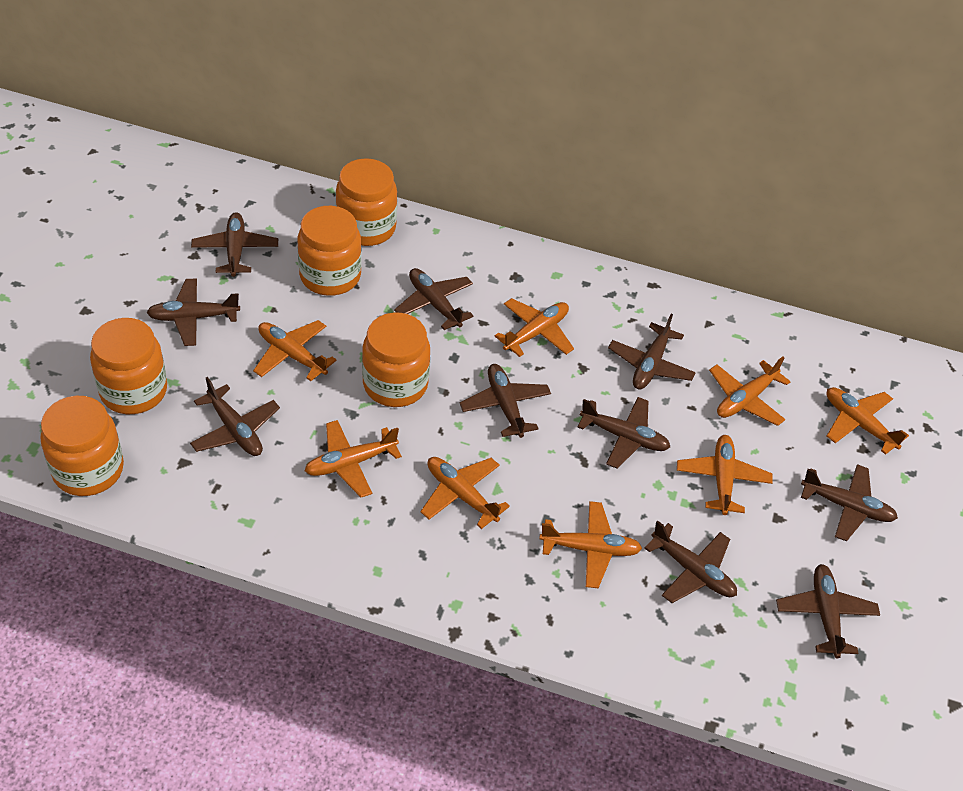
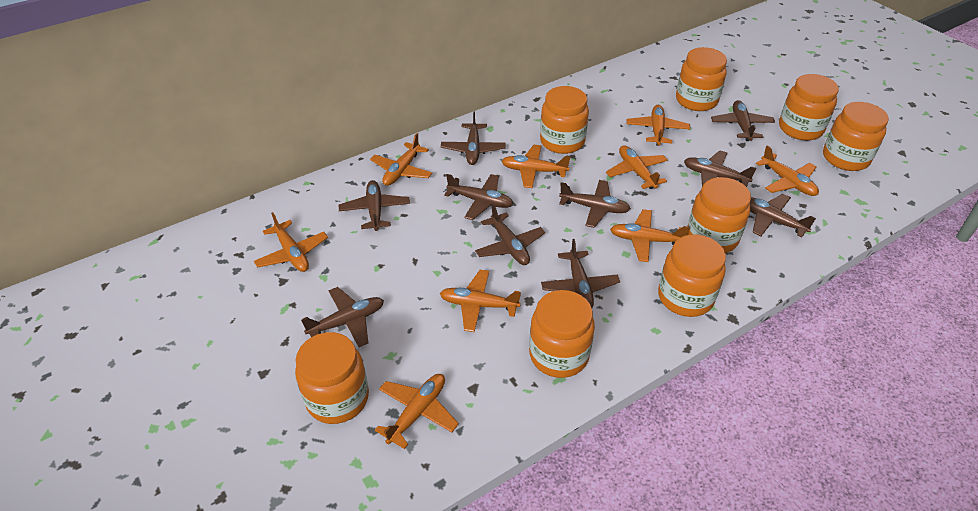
orange jar: 5 -> 8
orange plane: 8 -> 9

